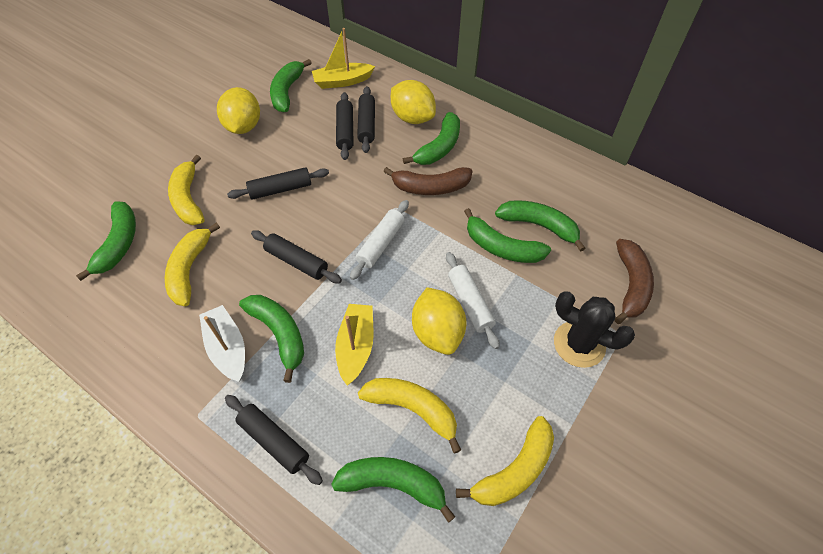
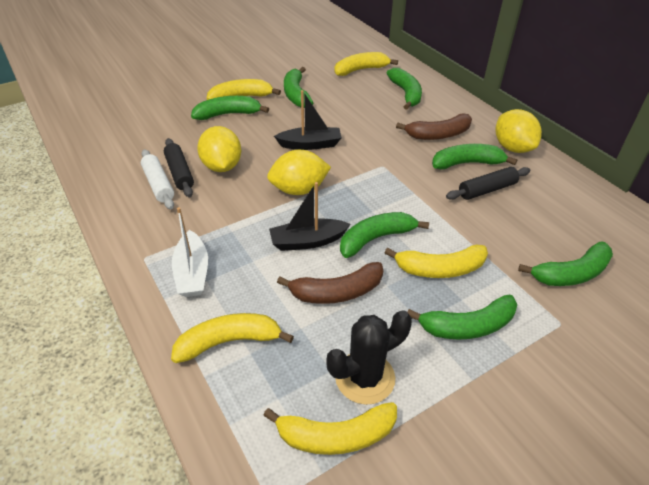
black boat: 0 -> 2
black rolling pin: 5 -> 2
white rolling pin: 2 -> 1
yellow banana: 4 -> 5
yellow boat: 2 -> 0

